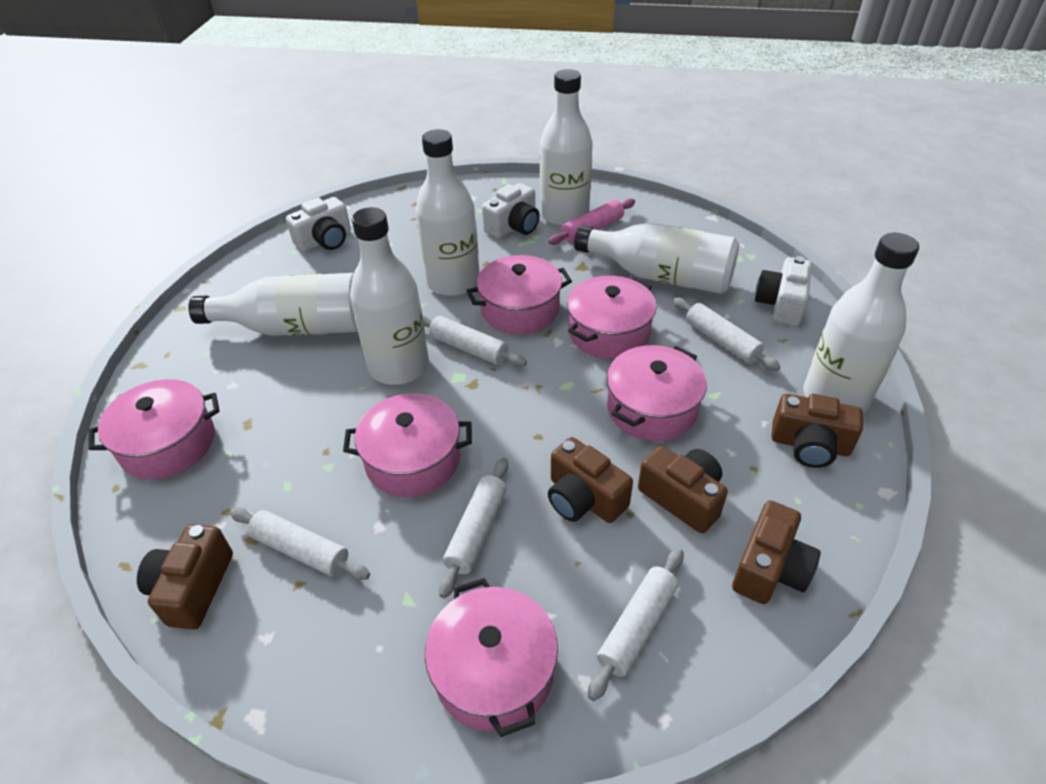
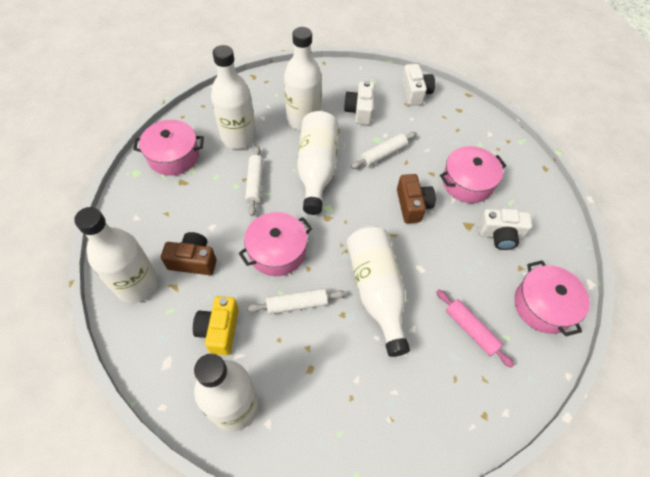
brown camera: 5 -> 2
pink pot: 6 -> 4
white rolling pin: 5 -> 3
yellow camera: 0 -> 1

